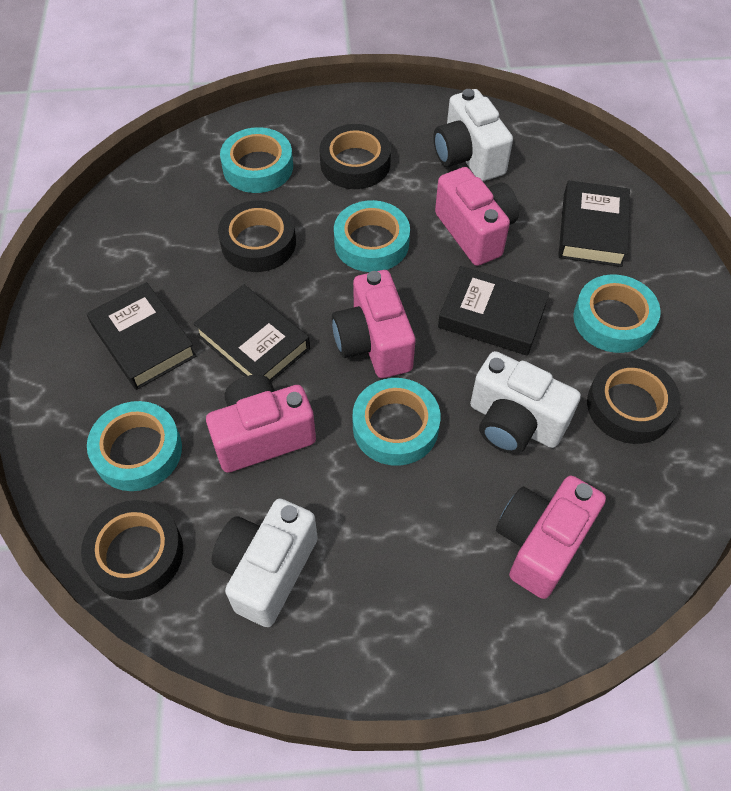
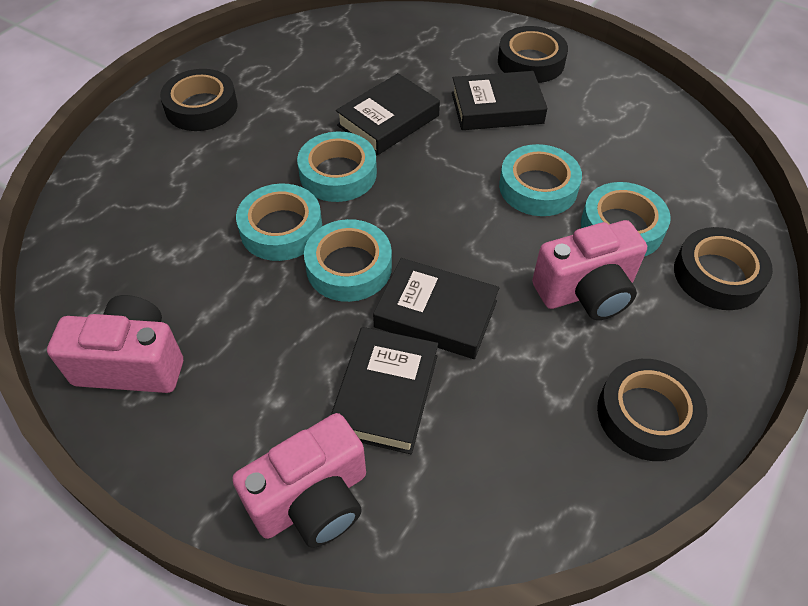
pink camera: 4 -> 3
white camera: 3 -> 0

